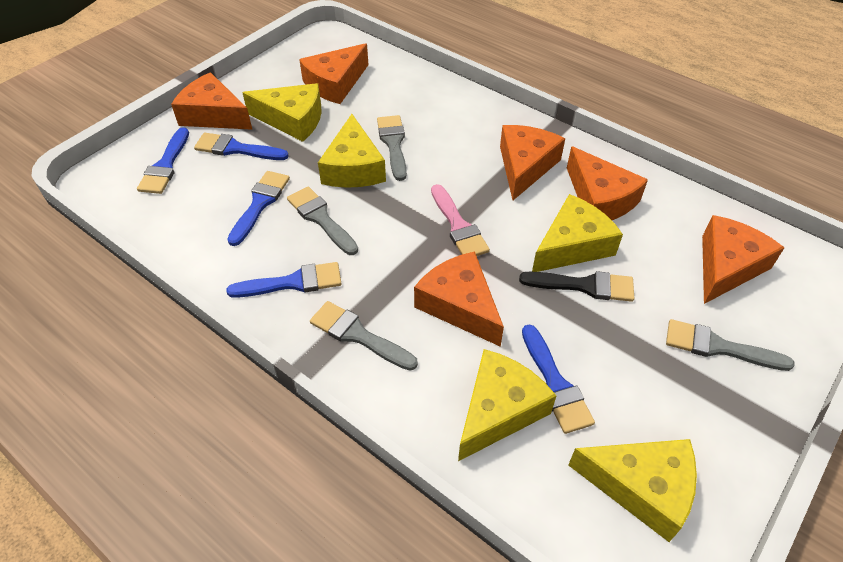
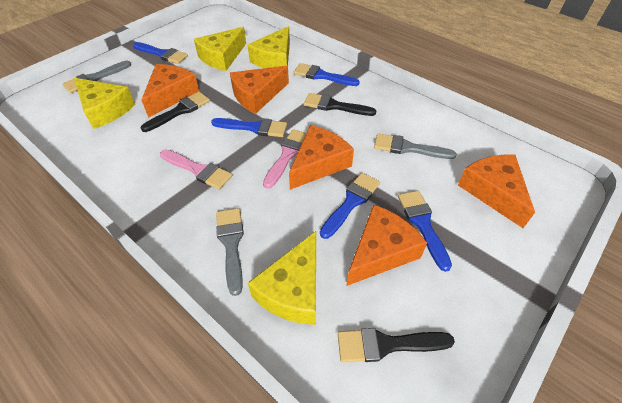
black brush: 1 -> 3
grey brush: 4 -> 3
orange cheese: 6 -> 5
pink brush: 1 -> 2
yellow cheese: 5 -> 4

